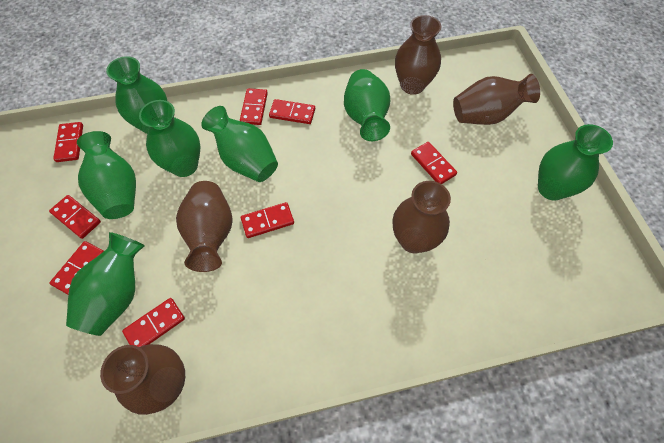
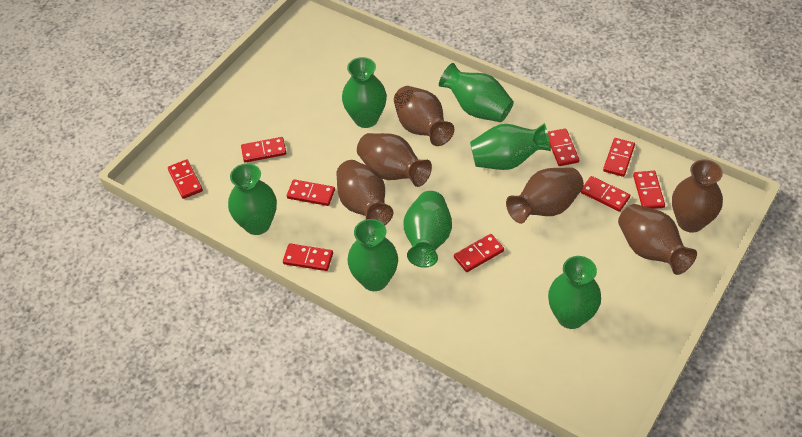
brown vase: 5 -> 6
red domino: 8 -> 9

